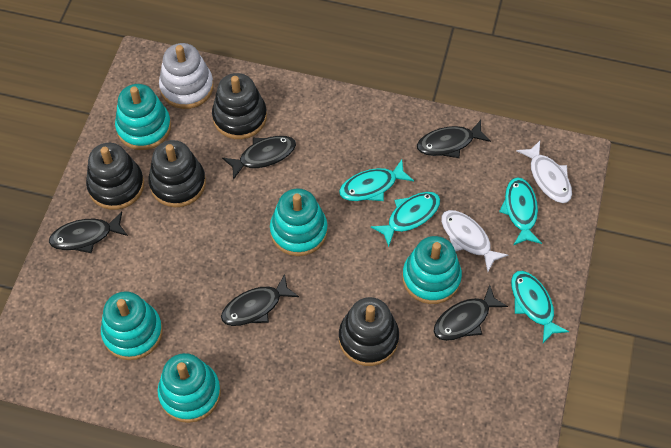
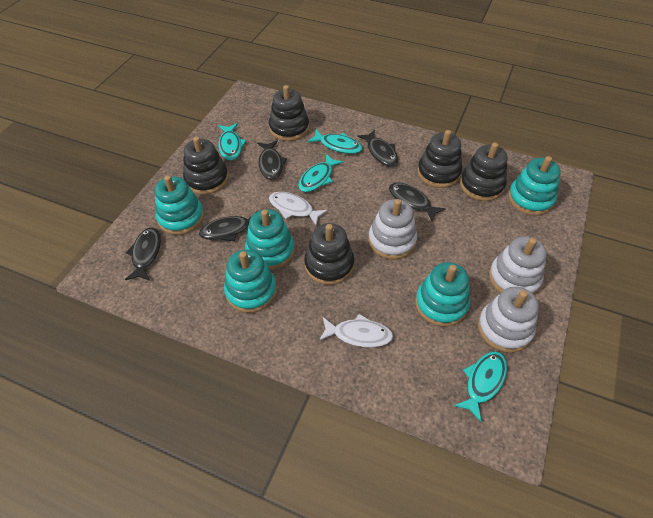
black stacking toy: 4 -> 5
white stacking toy: 1 -> 3

